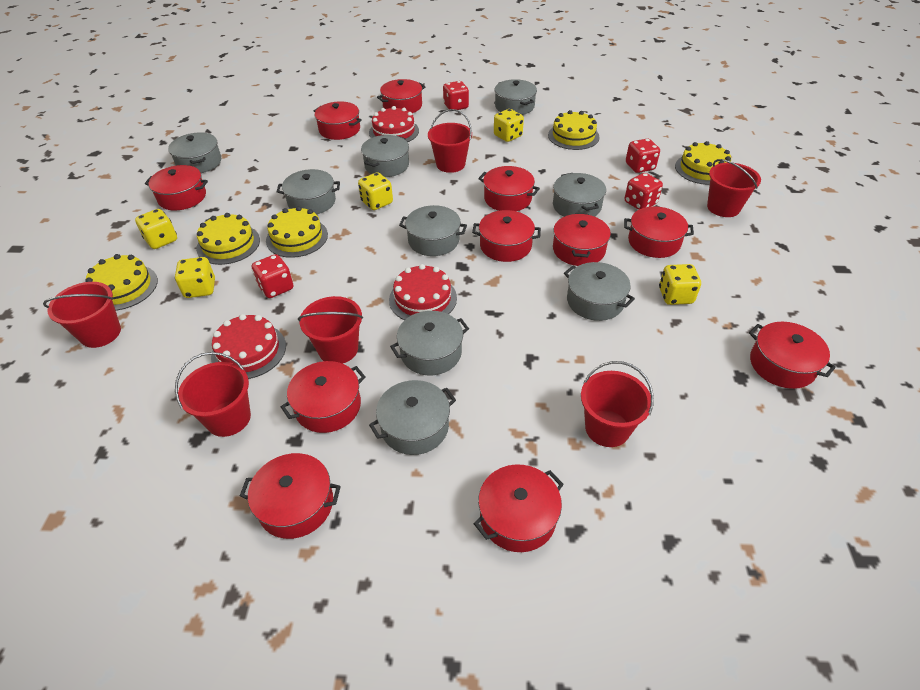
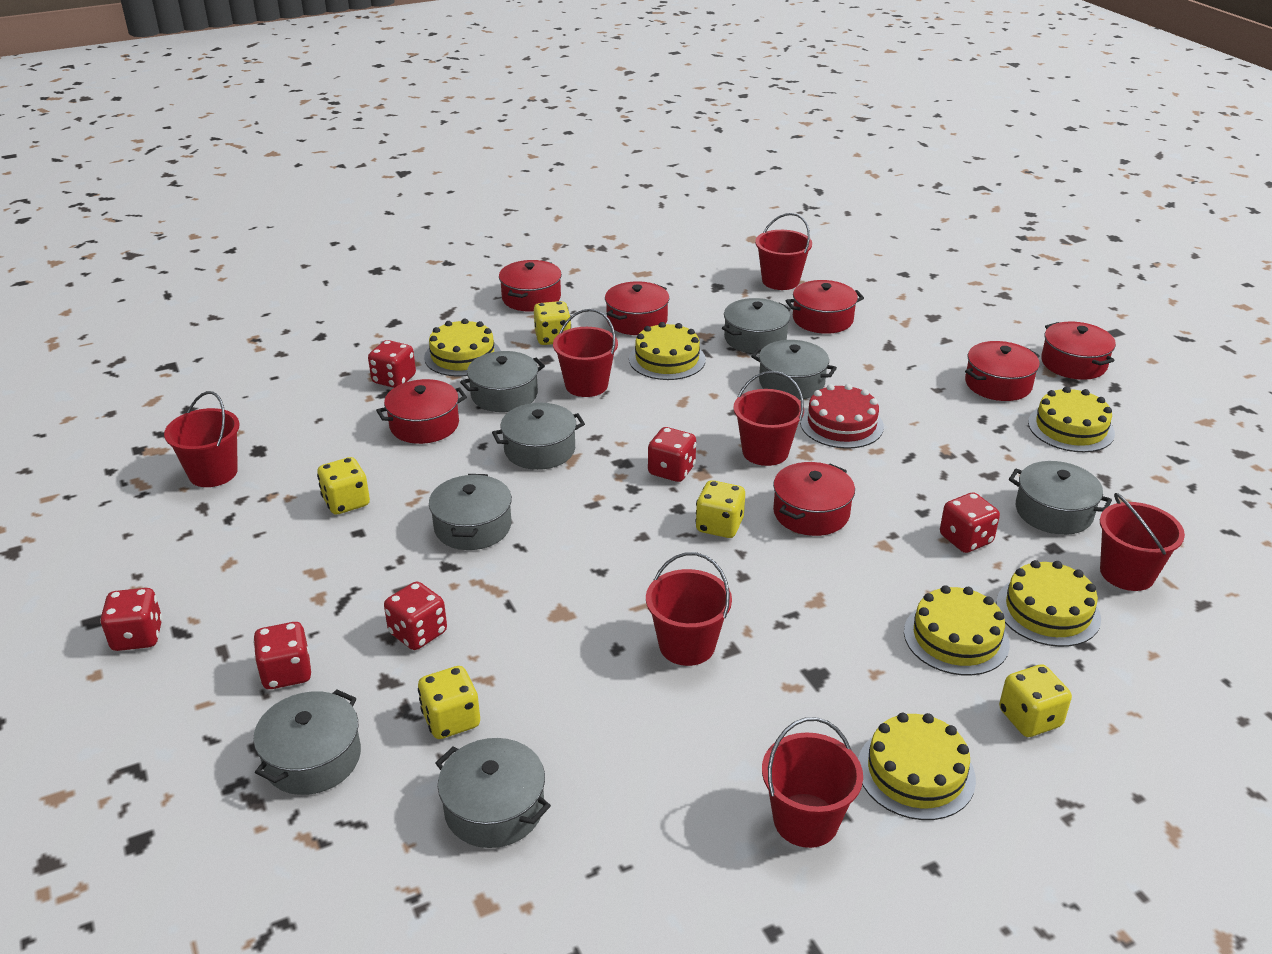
grey pot: 9 -> 8
red bucket: 6 -> 7
red cake: 3 -> 1
red dice: 4 -> 6
red pot: 11 -> 7
yellow cake: 5 -> 6

